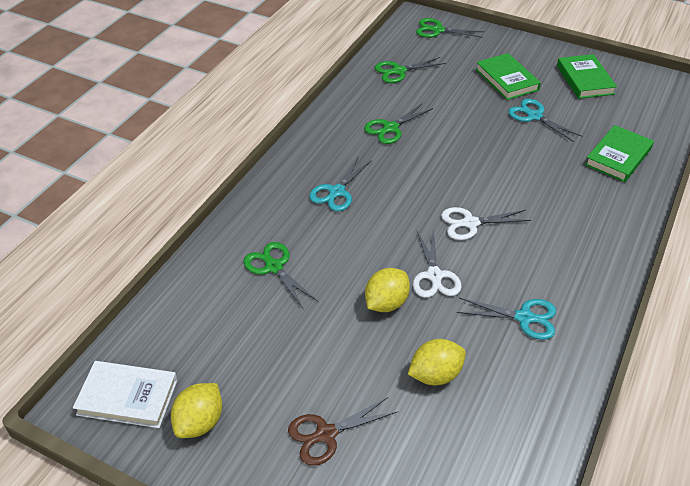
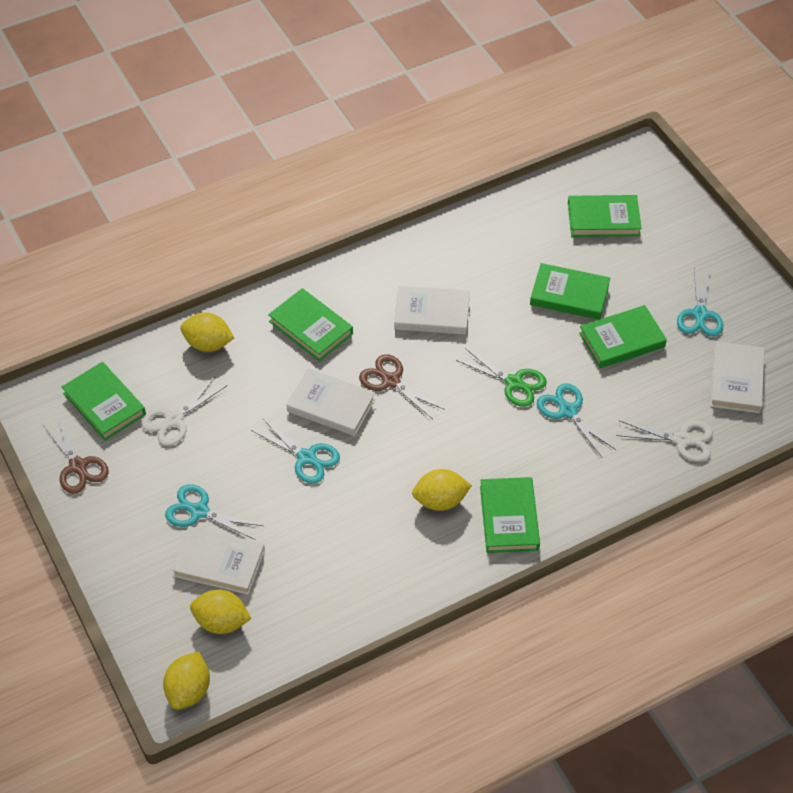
brown scissors: 1 -> 2
green book: 3 -> 6
green scissors: 4 -> 1
turquoise scissors: 3 -> 4
white book: 1 -> 4
yellow lemon: 3 -> 4

